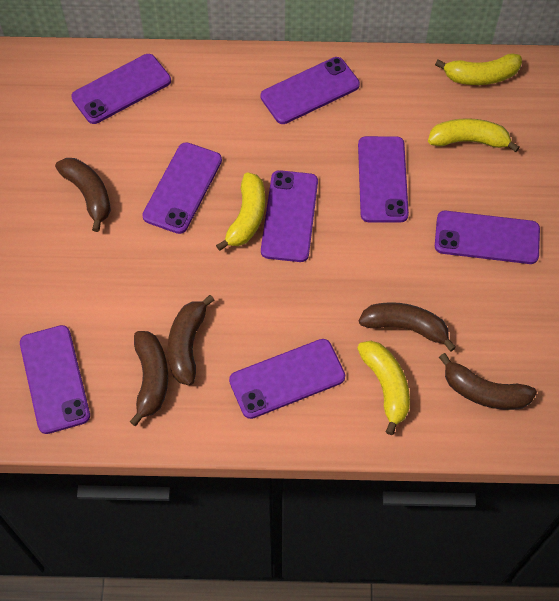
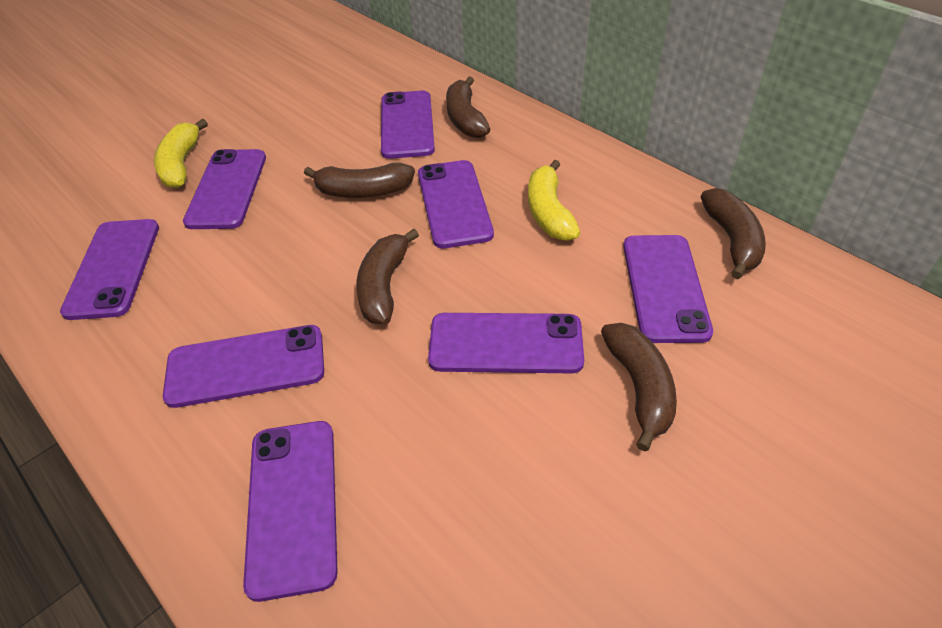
yellow banana: 4 -> 2

